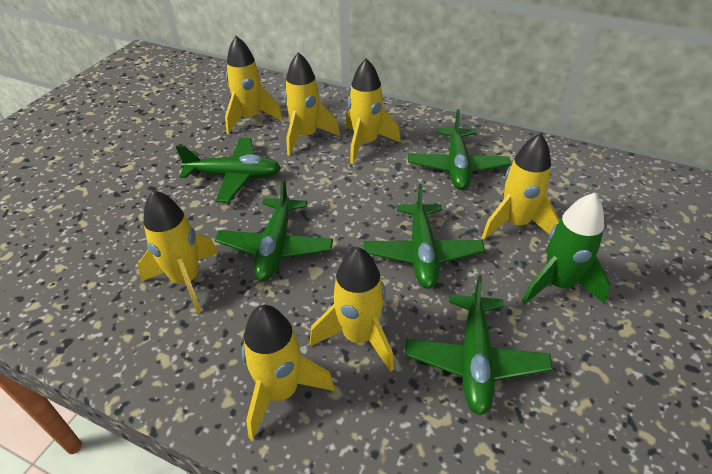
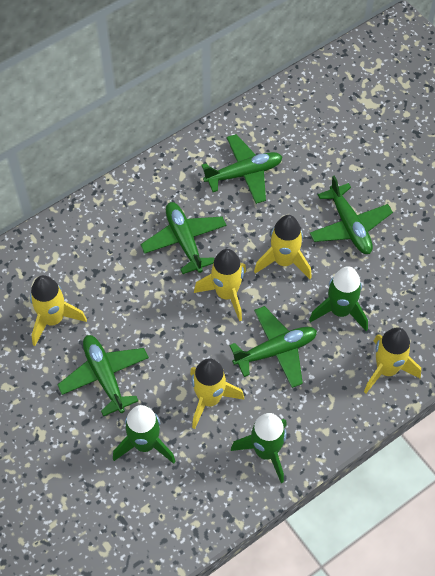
green rocket: 1 -> 3
yellow rocket: 7 -> 5

